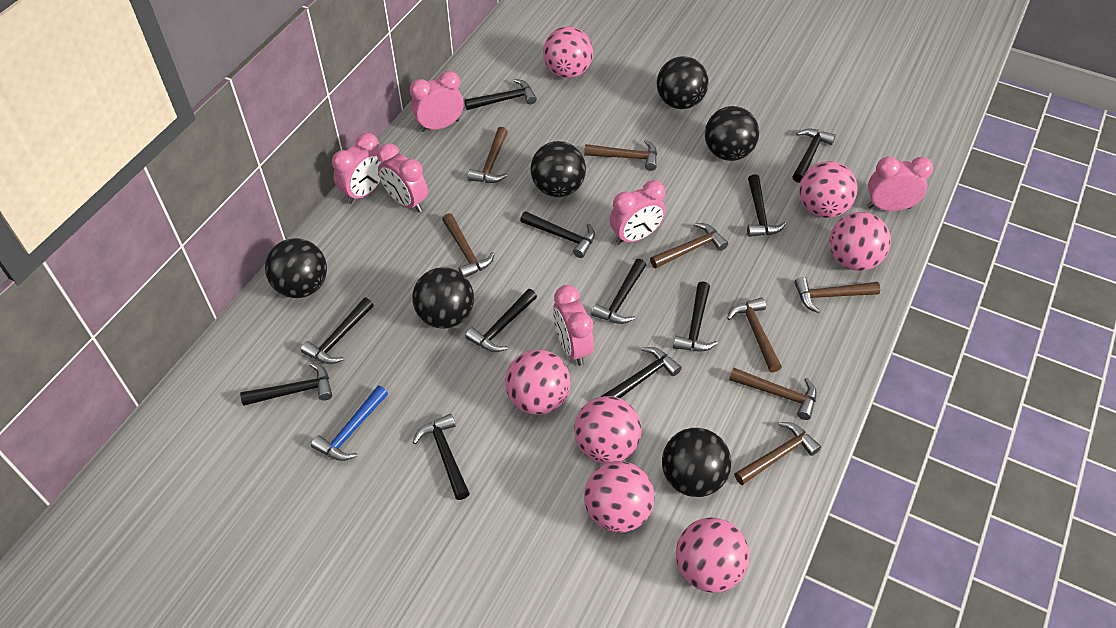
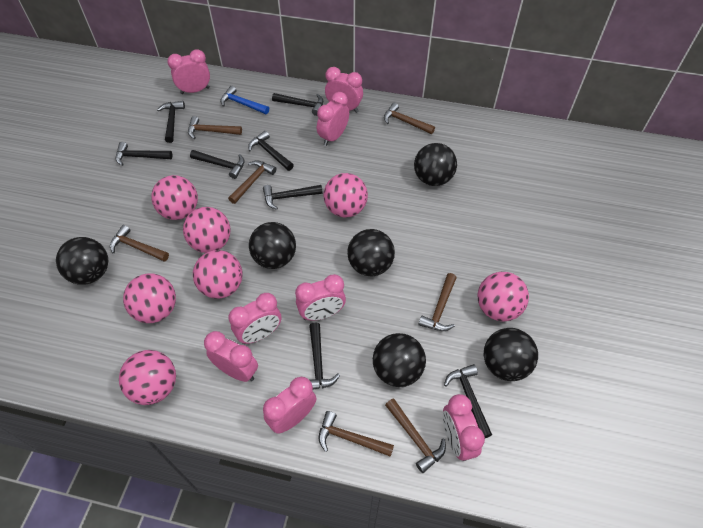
black hammer: 11 -> 8
brown hammer: 8 -> 7
pink clock: 6 -> 8

